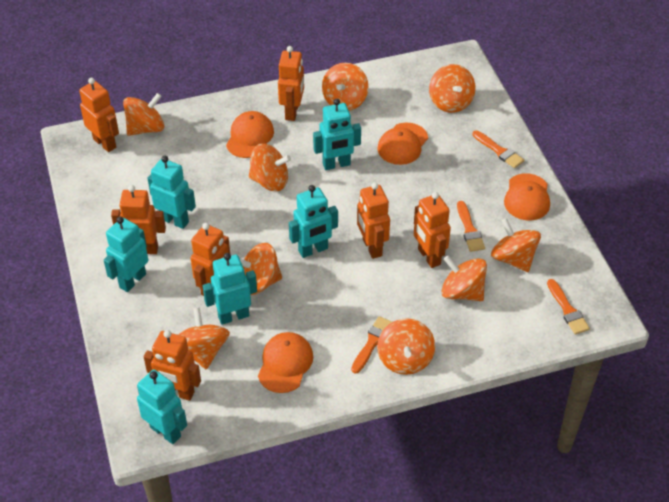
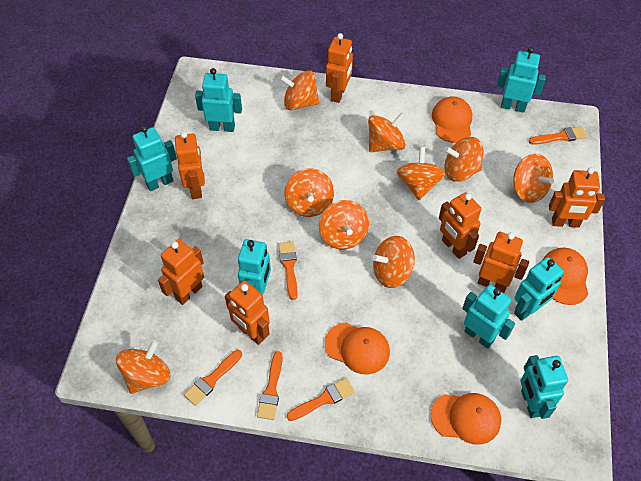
orange brush: 4 -> 5
turquoise robot: 6 -> 7

